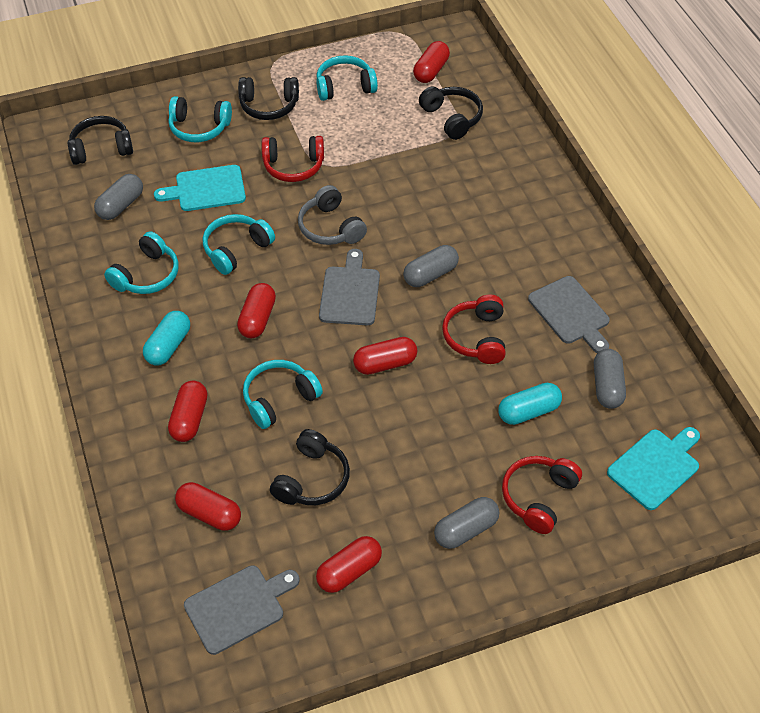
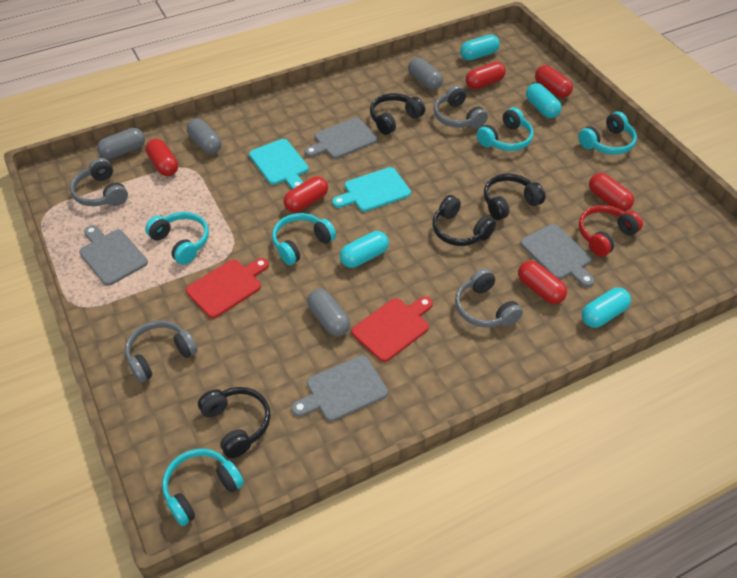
grey cutting board: 3 -> 4
grey headphones: 1 -> 4
red cutting board: 0 -> 2
red headphones: 3 -> 1
turquoise capsule: 2 -> 4

